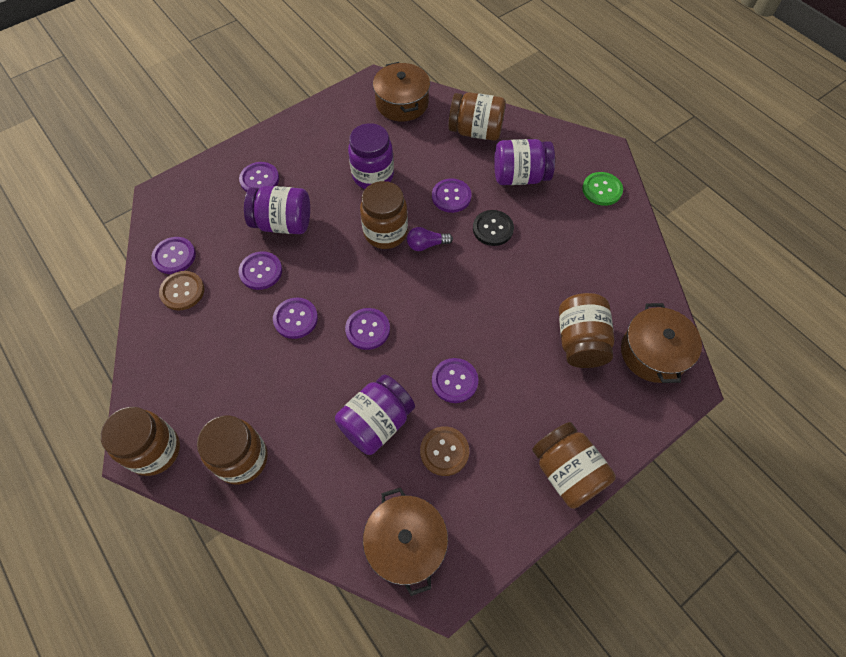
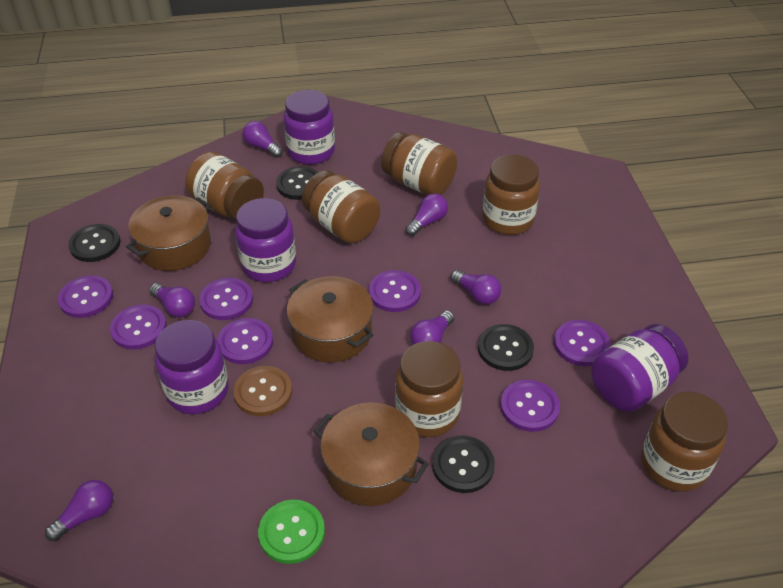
black button: 1 -> 4
brown button: 2 -> 1
purple light bulb: 1 -> 6

